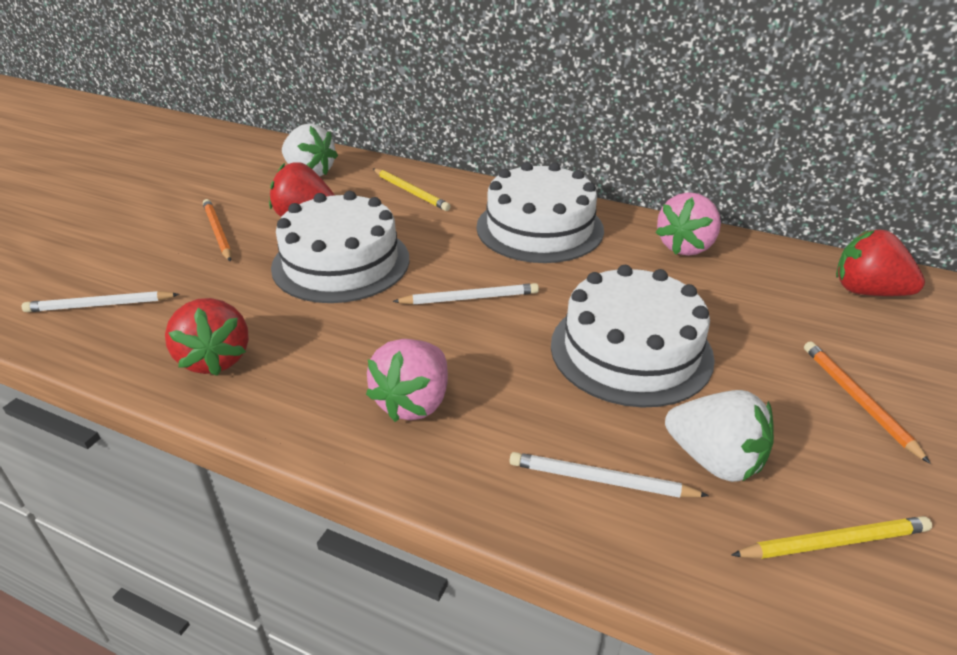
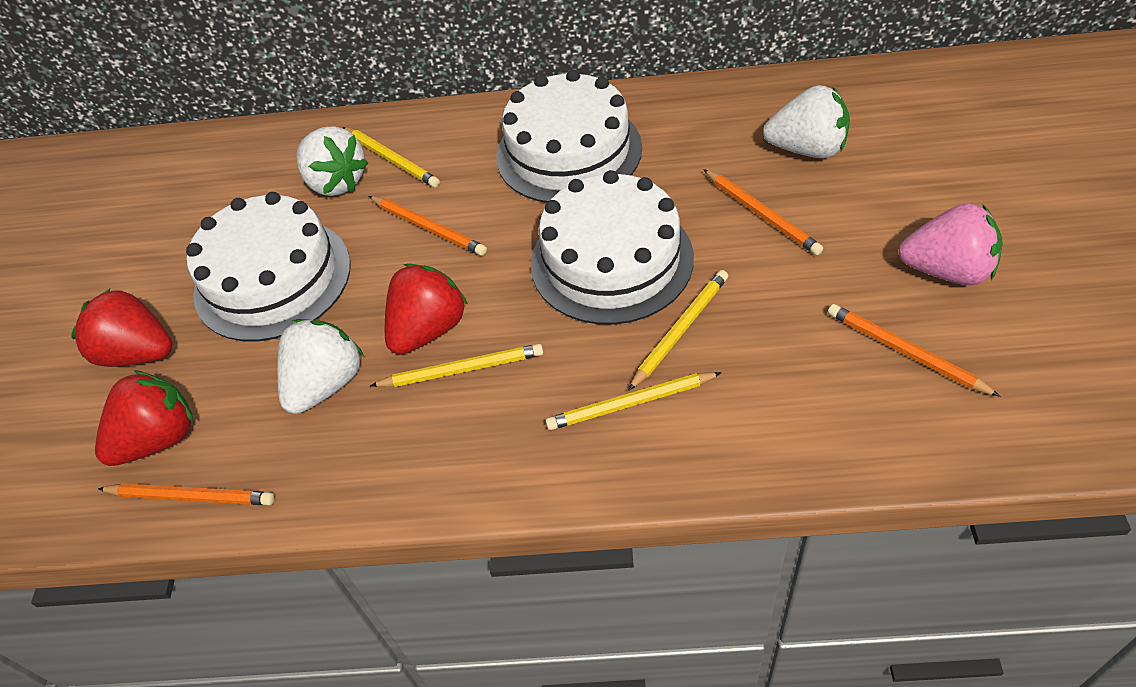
orange pencil: 2 -> 4
pink strawberry: 2 -> 1
white pencil: 3 -> 0
white strawberry: 2 -> 3
yellow pencil: 2 -> 4

